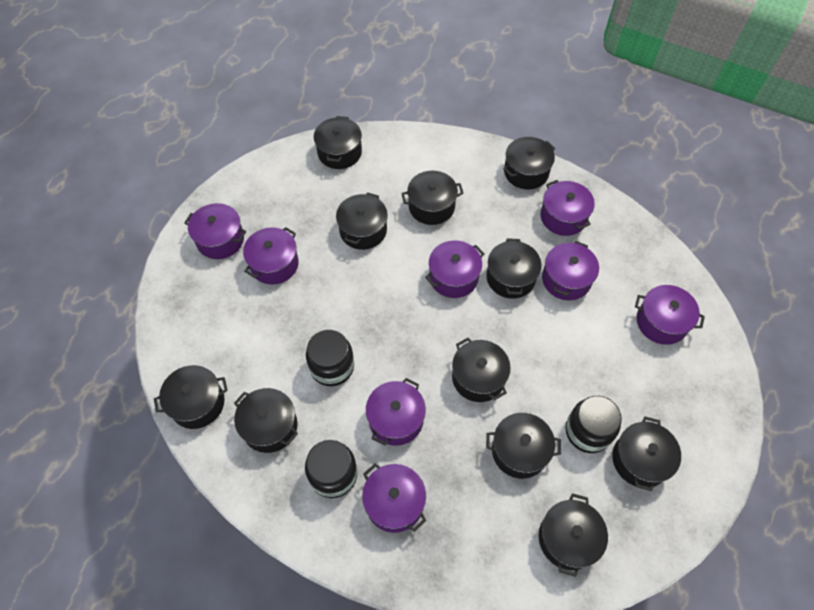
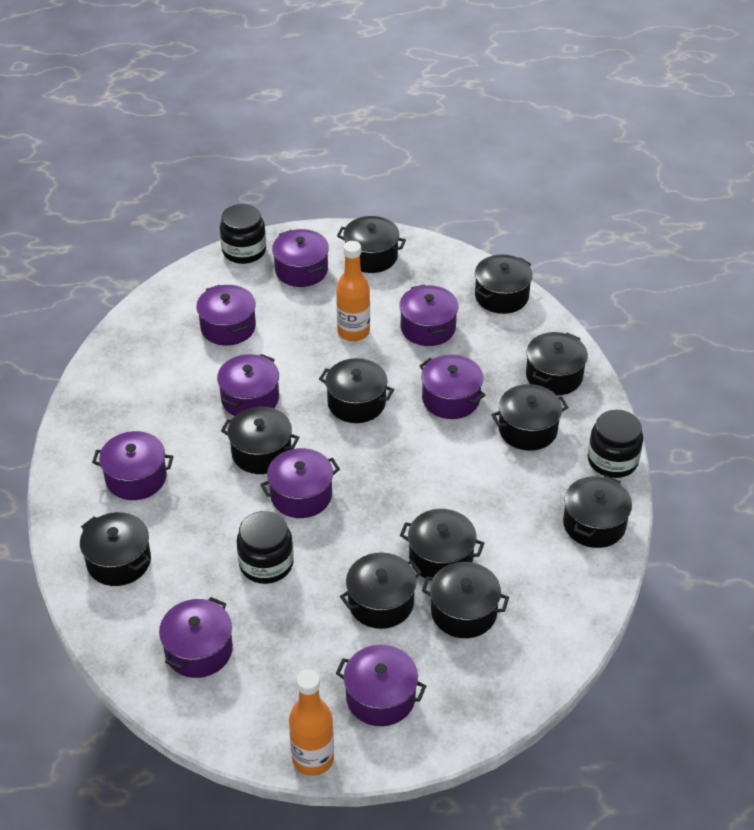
orange bottle: 0 -> 2
purple pot: 8 -> 9

